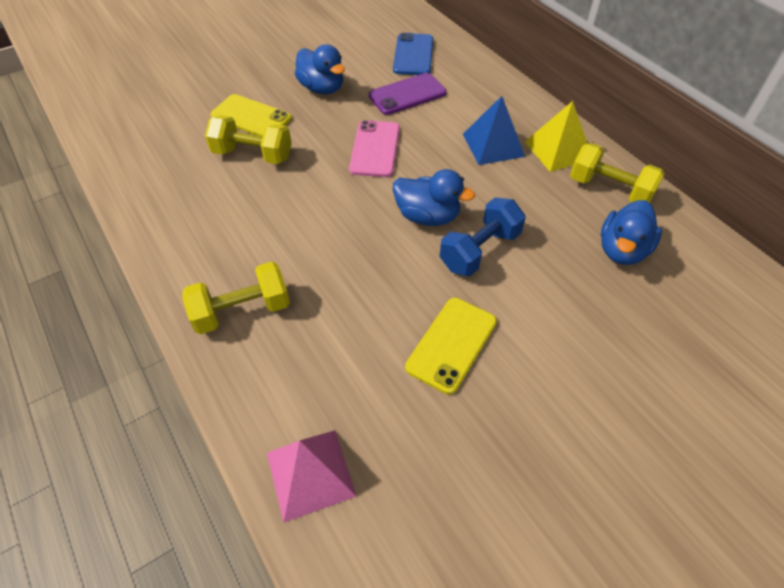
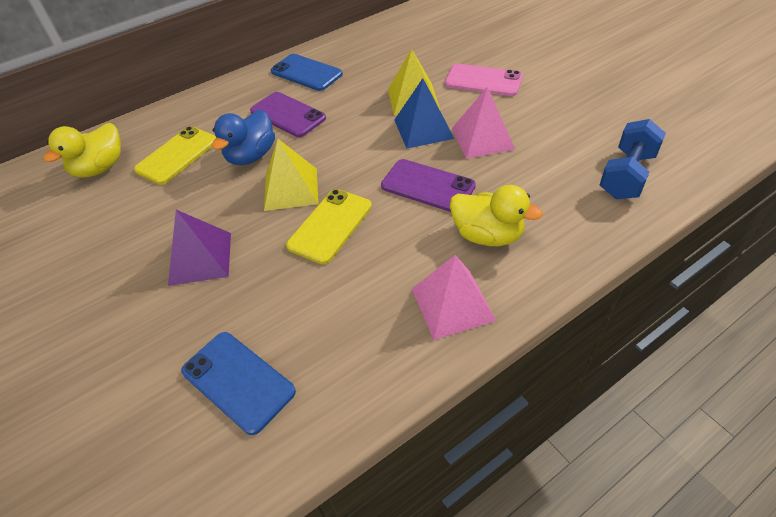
blue duck: 3 -> 1
blue phone: 1 -> 2
pink pyramid: 1 -> 2
purple phone: 1 -> 2
purple pyramid: 0 -> 1
yellow duck: 0 -> 2
yellow dumbbell: 3 -> 0
yellow pyramid: 1 -> 2

